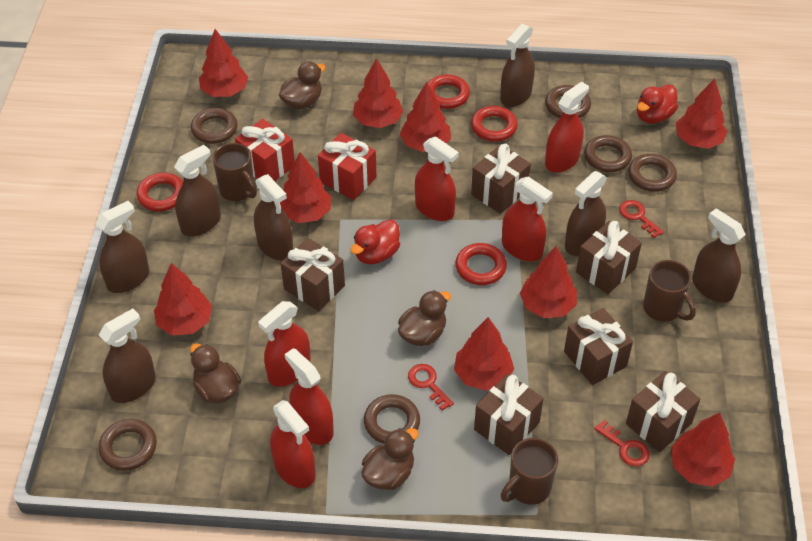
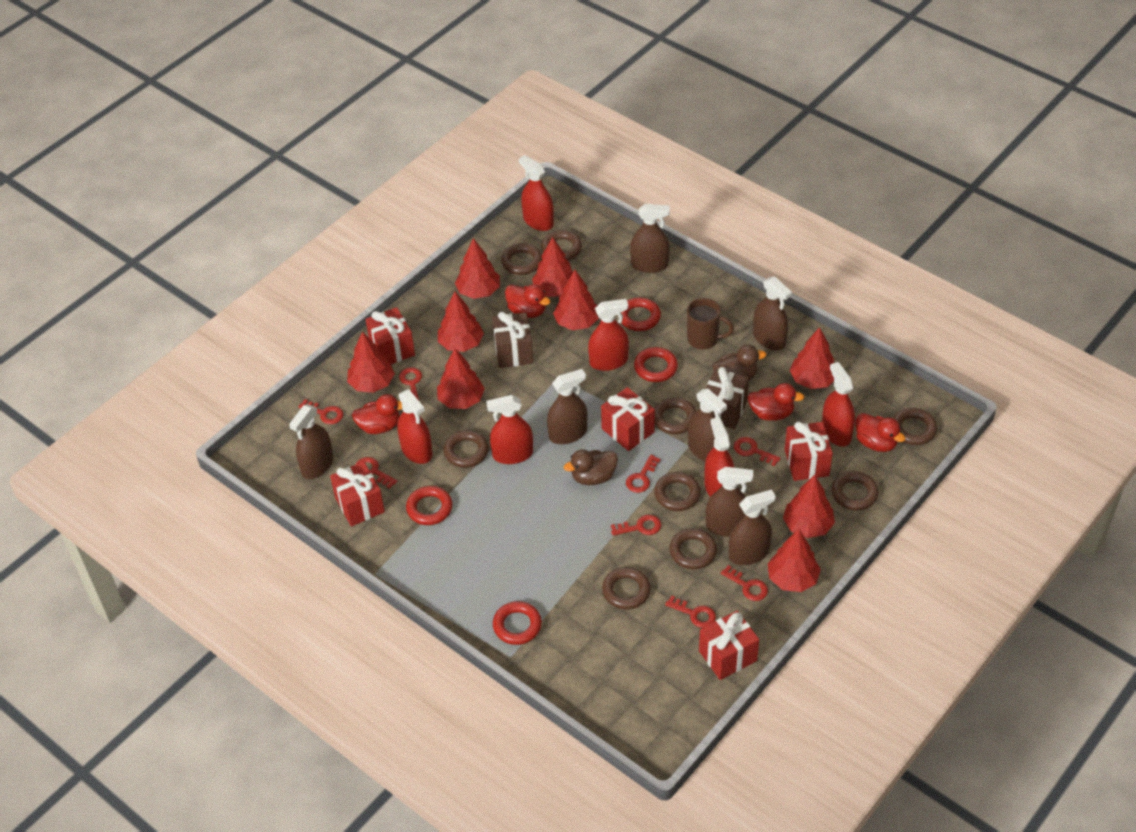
brown duck: 4 -> 2
brown gift: 6 -> 2
brown mug: 3 -> 1
brown ring: 6 -> 9
red duck: 2 -> 4
red gift: 2 -> 5
red key: 3 -> 8

